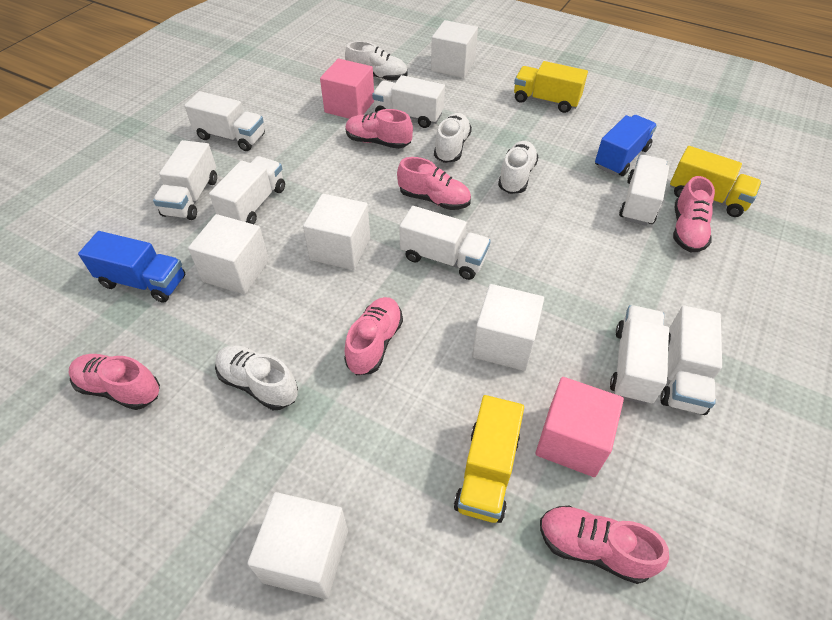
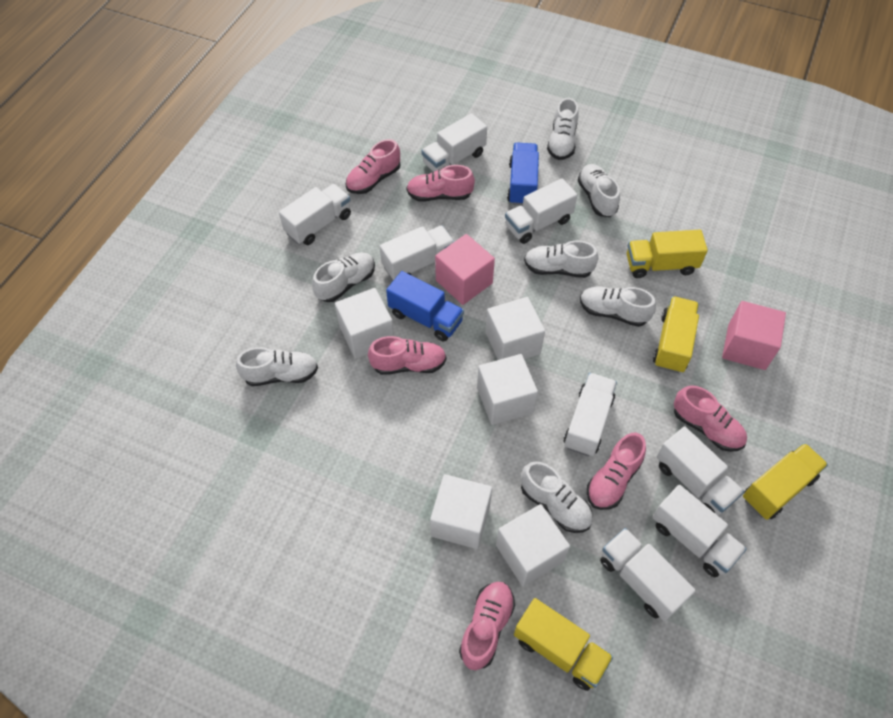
white shoe: 4 -> 7
yellow truck: 3 -> 4

